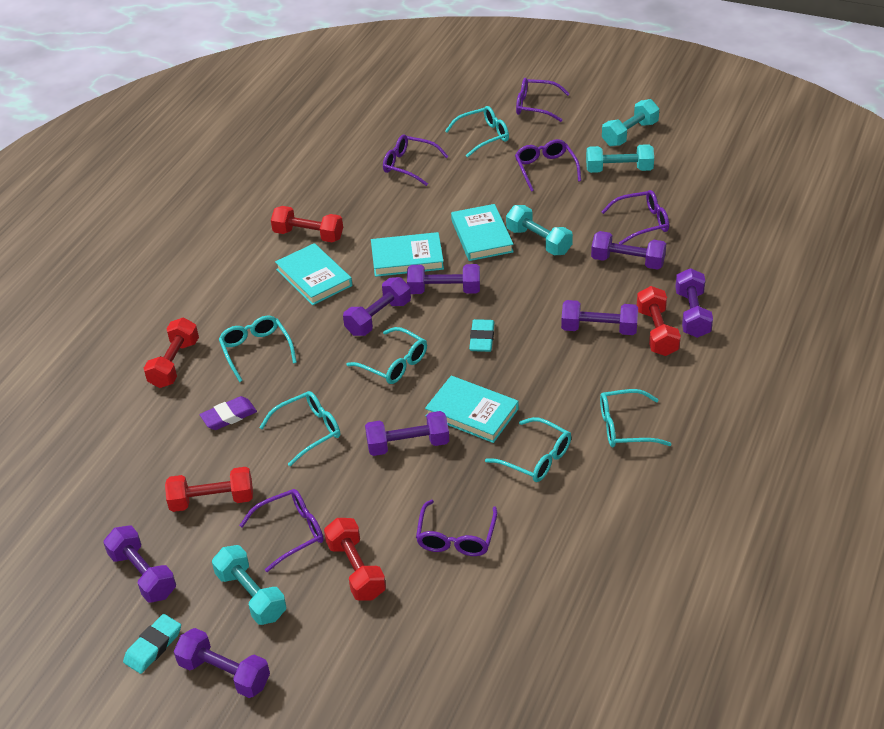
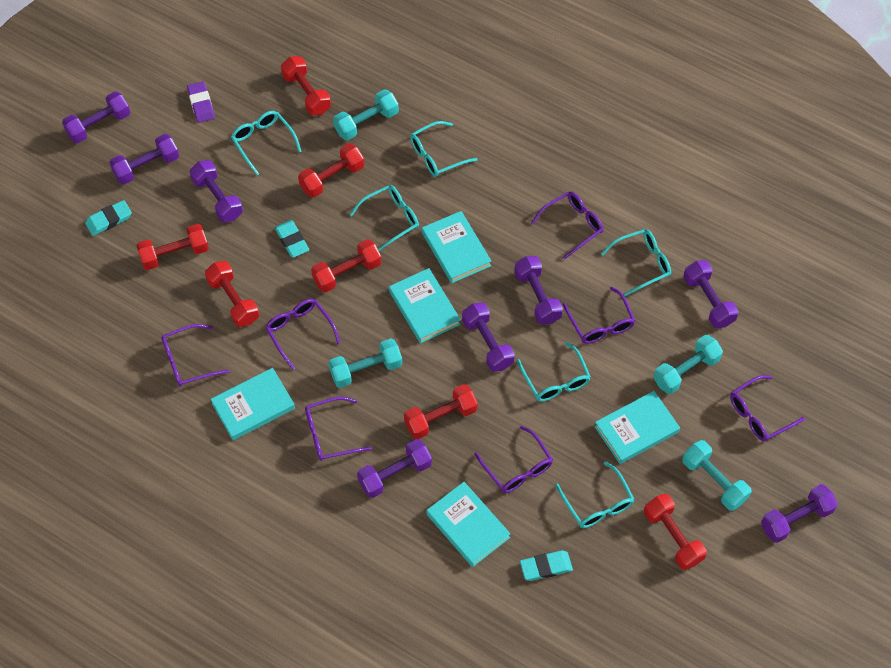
purple glasses: 6 -> 7
red dumbbell: 5 -> 7
turquoise book: 4 -> 5
turquoise eraser: 2 -> 3

